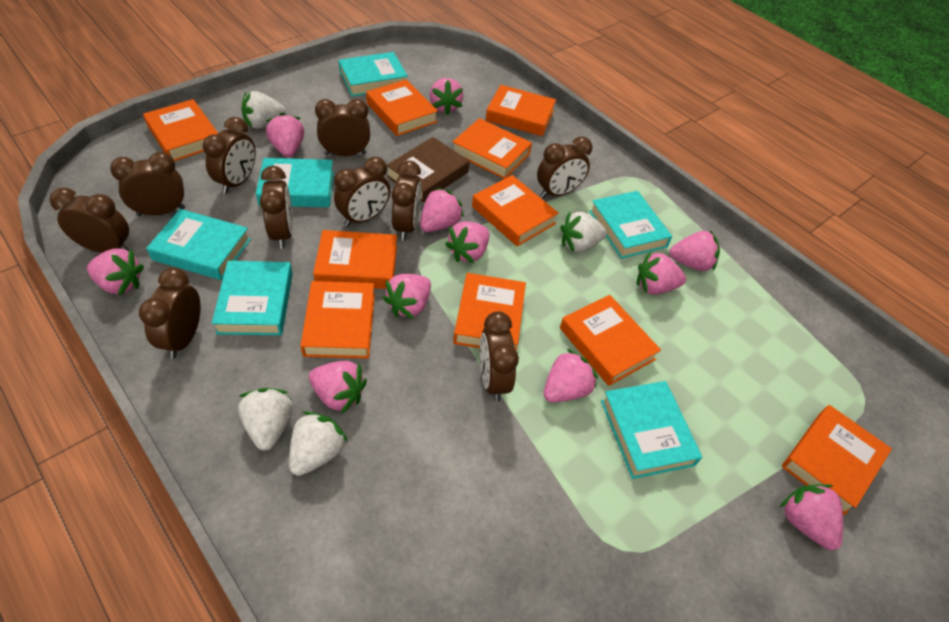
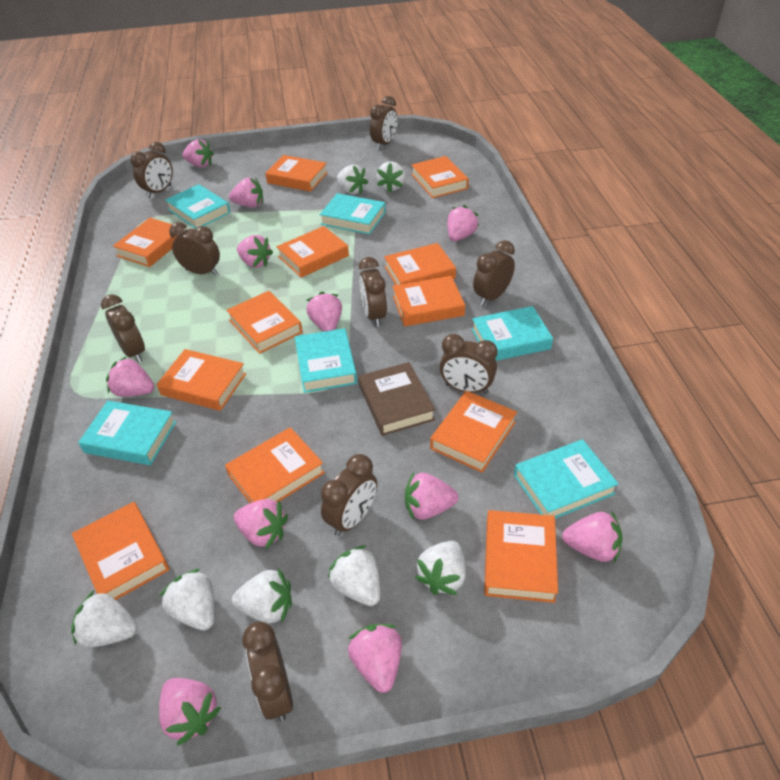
brown clock: 10 -> 9
orange book: 10 -> 12
white strawberry: 4 -> 7

